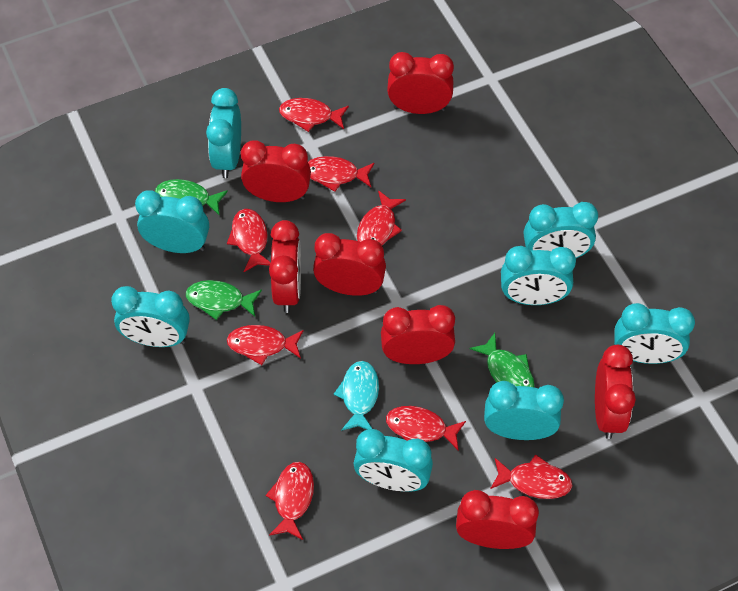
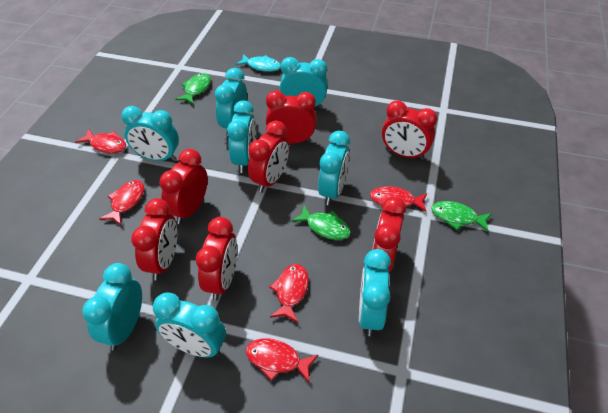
red fish: 8 -> 5

